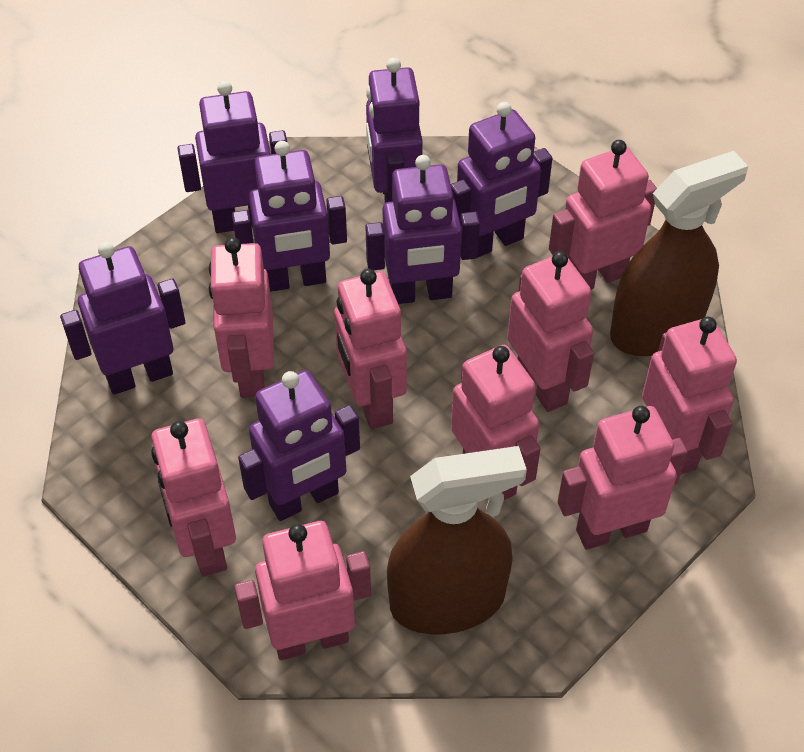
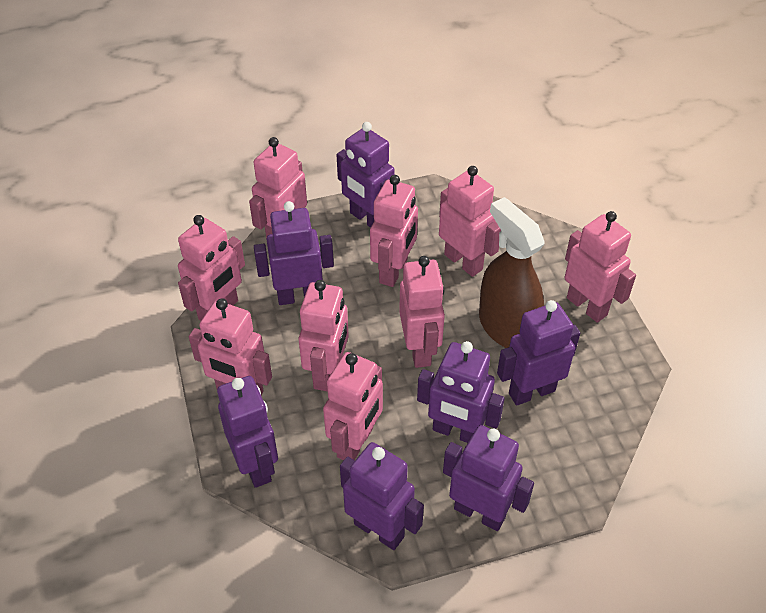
brown spray bottle: 2 -> 1

